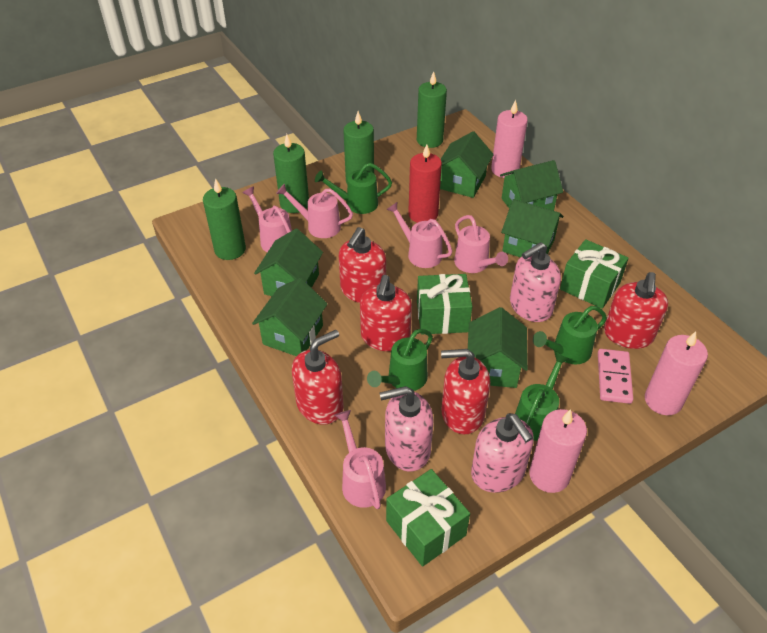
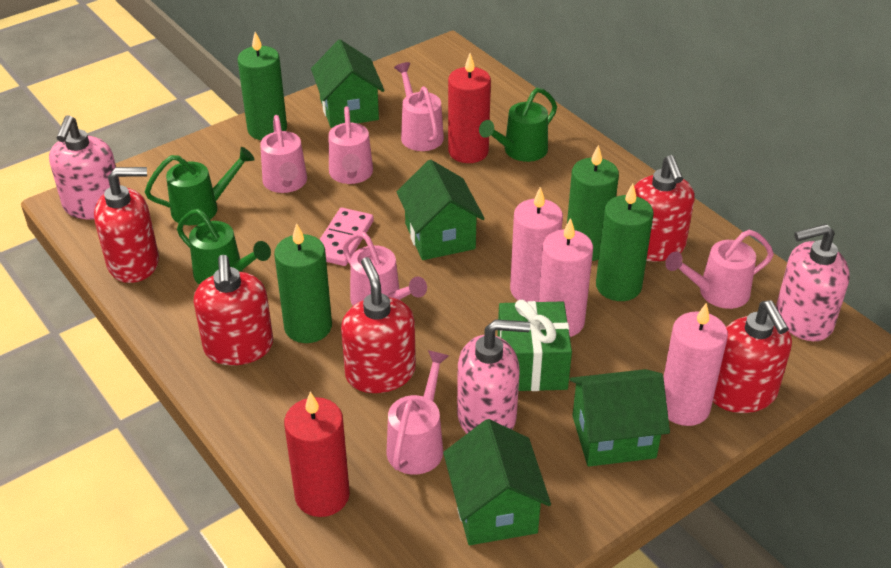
green gift: 3 -> 1
green house: 6 -> 4
green watering can: 4 -> 3
pink watering can: 5 -> 6
red candle: 1 -> 2

